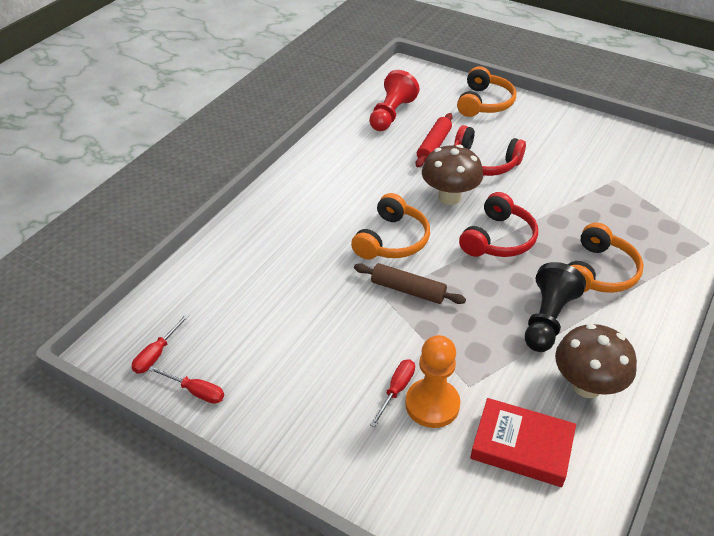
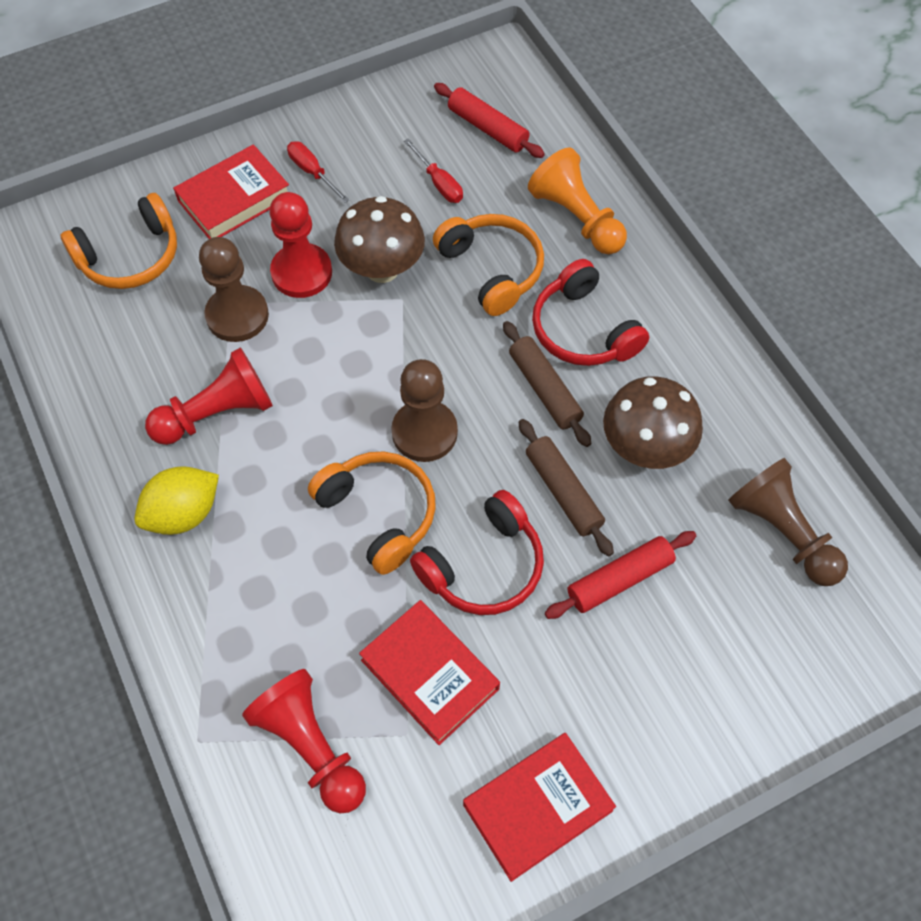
black pawn: 1 -> 0
brown pawn: 0 -> 3
brown rolling pin: 1 -> 2
red book: 1 -> 3
red pawn: 1 -> 3
red rolling pin: 1 -> 2
red screwdriver: 3 -> 2
yellow lemon: 0 -> 1

